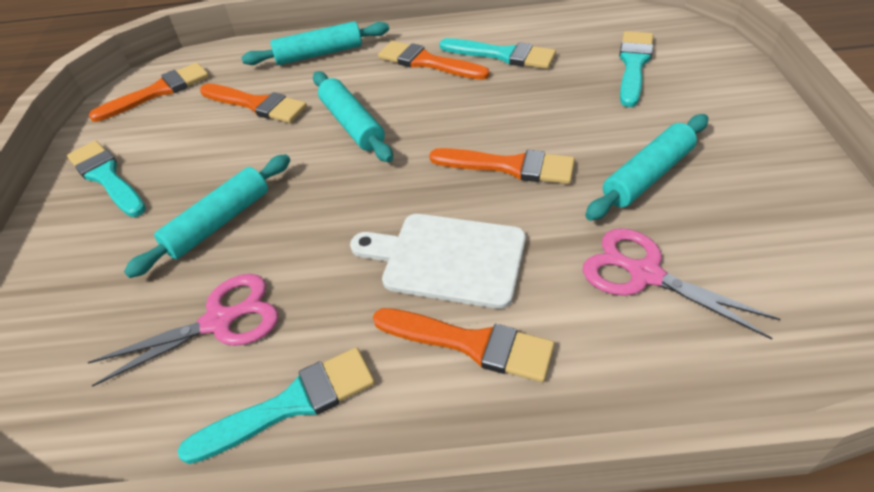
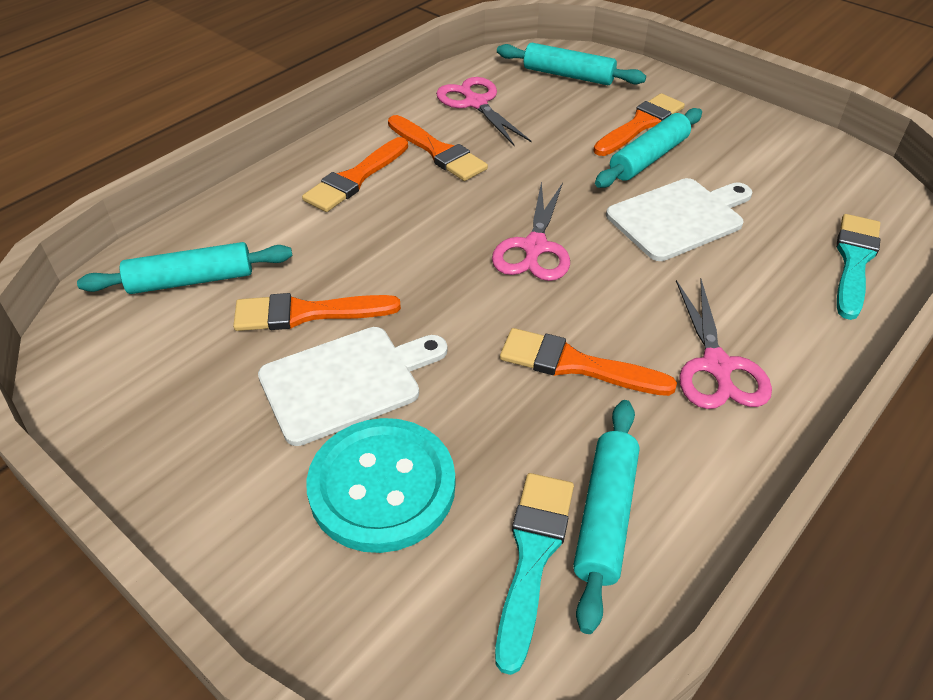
pink scissors: 2 -> 3
turquoise brush: 4 -> 2
turquoise button: 0 -> 1
white cutting board: 1 -> 2

